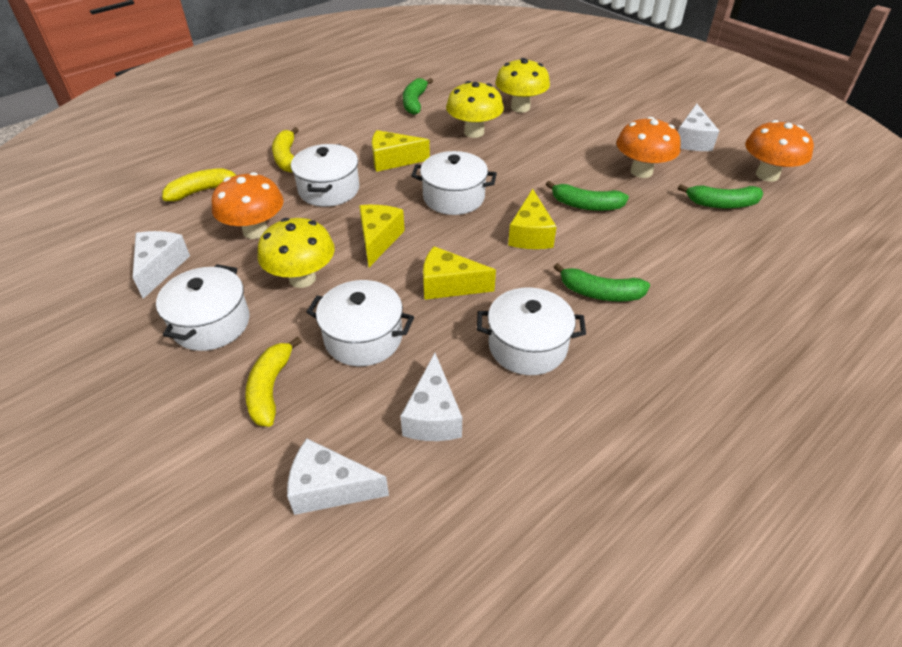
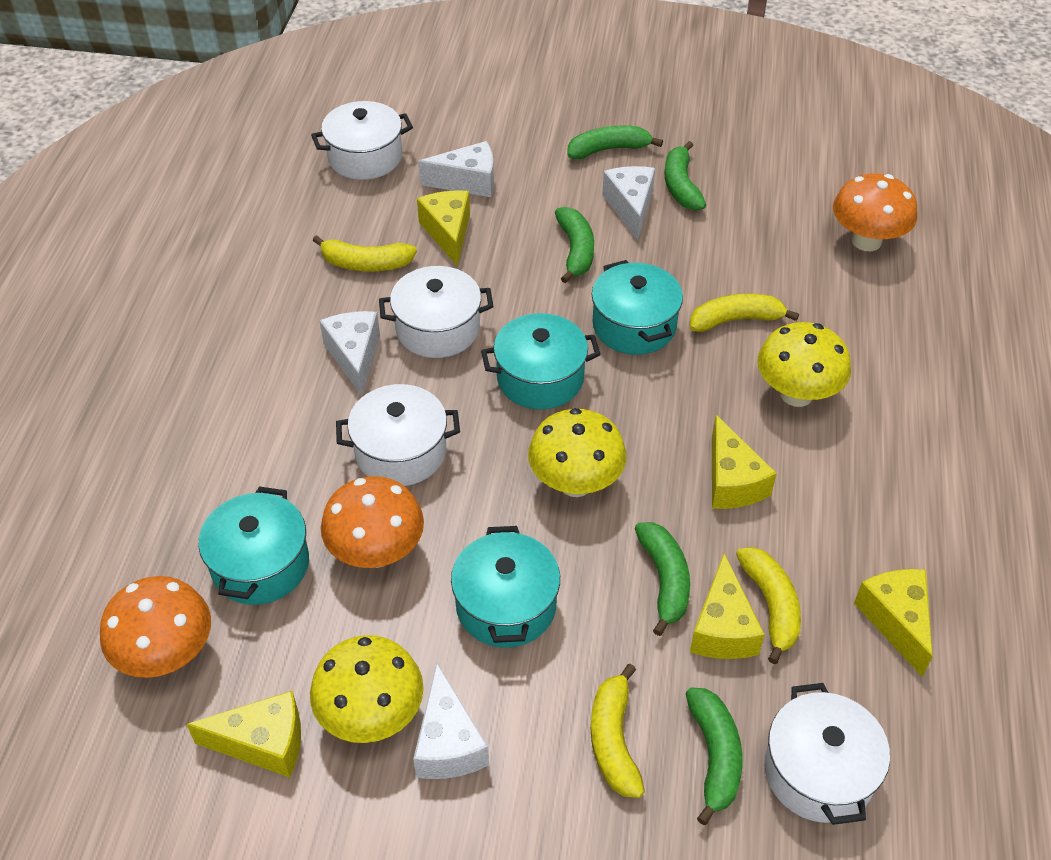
green banana: 4 -> 5
turquoise pot: 0 -> 4
white pot: 5 -> 4
yellow banana: 3 -> 4
yellow cheese: 4 -> 5

